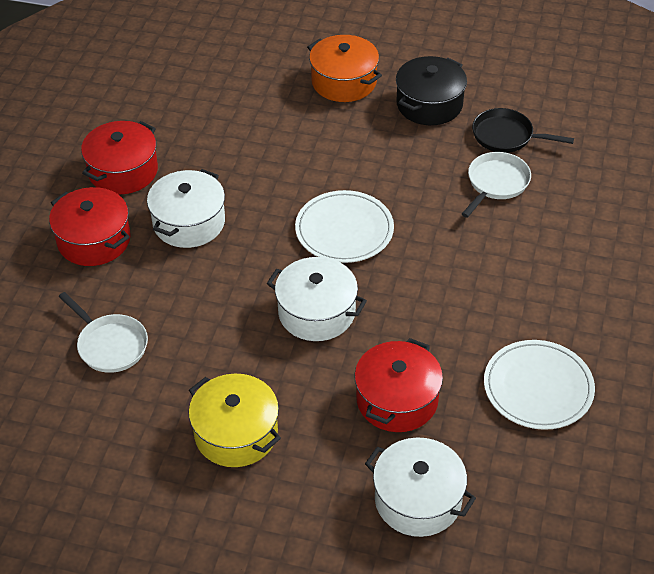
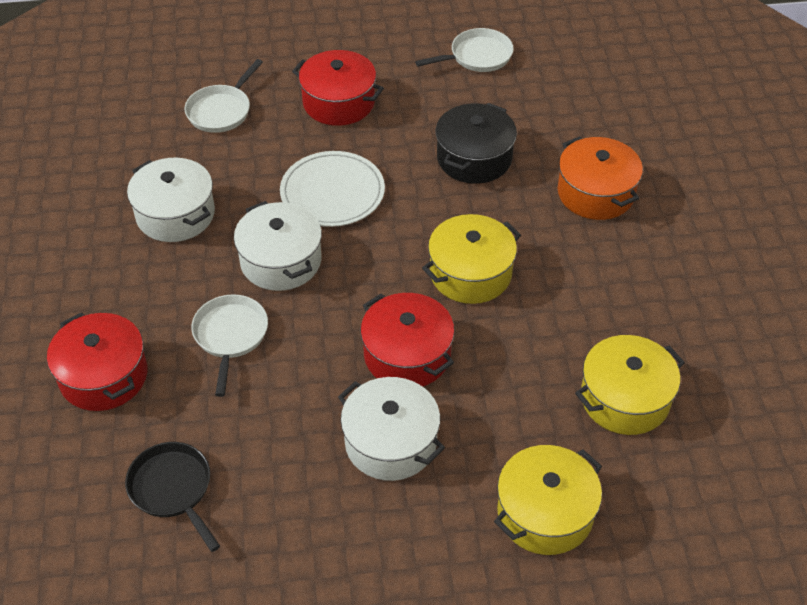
white pan: 2 -> 3
white plate: 2 -> 1
yellow pot: 1 -> 3

